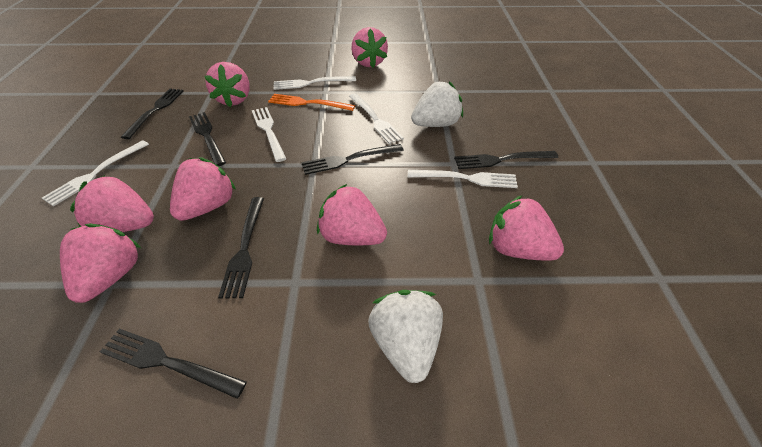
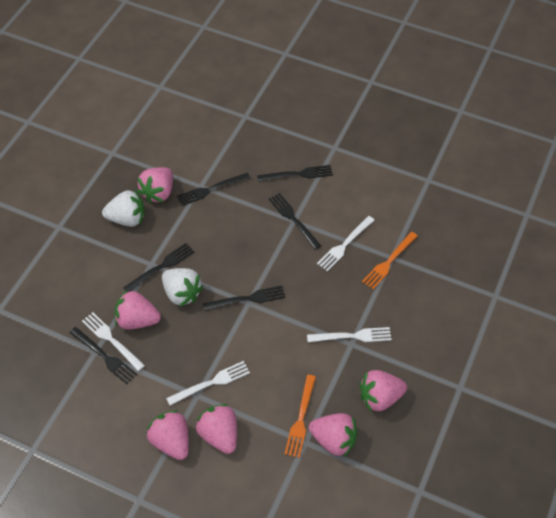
orange fork: 1 -> 2
pink strawberry: 7 -> 6
white fork: 5 -> 4

